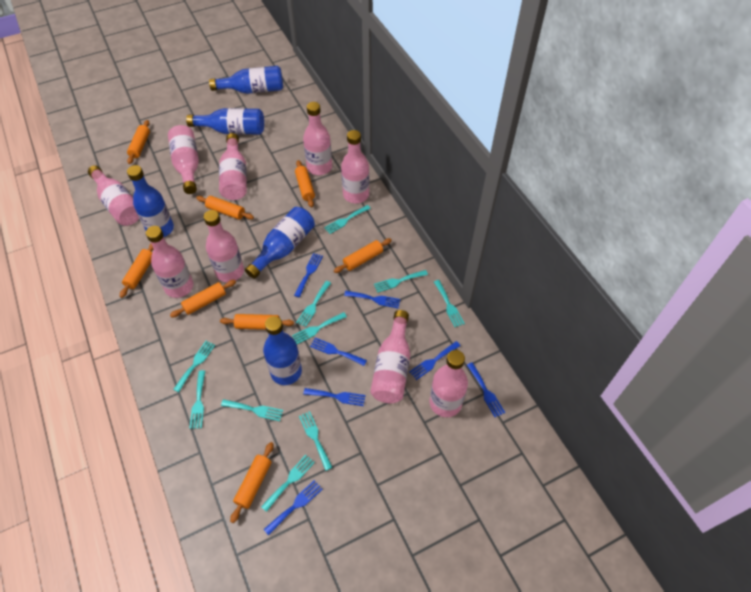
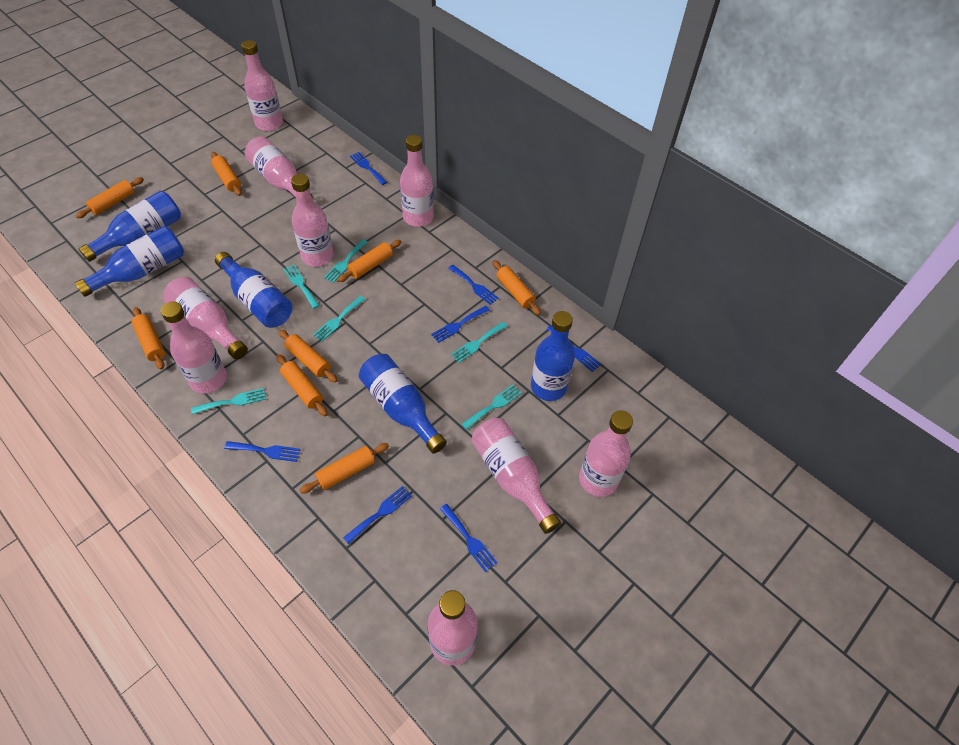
turquoise fork: 10 -> 6

